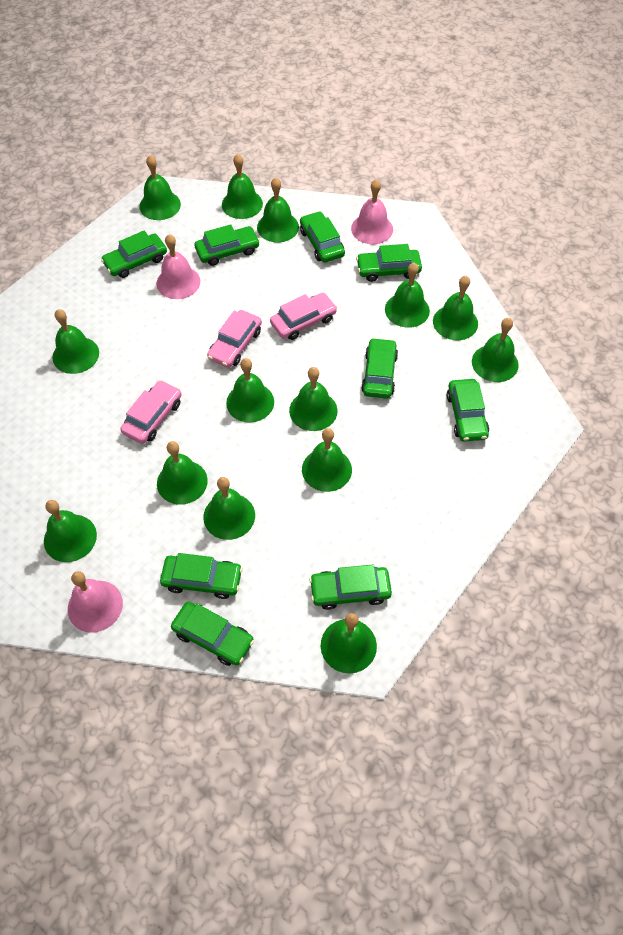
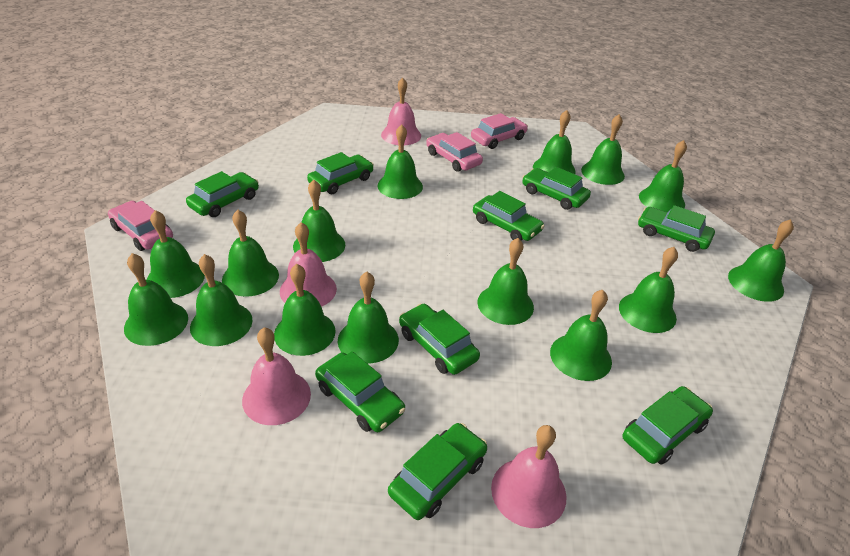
green bell: 14 -> 15
pink bell: 3 -> 4

